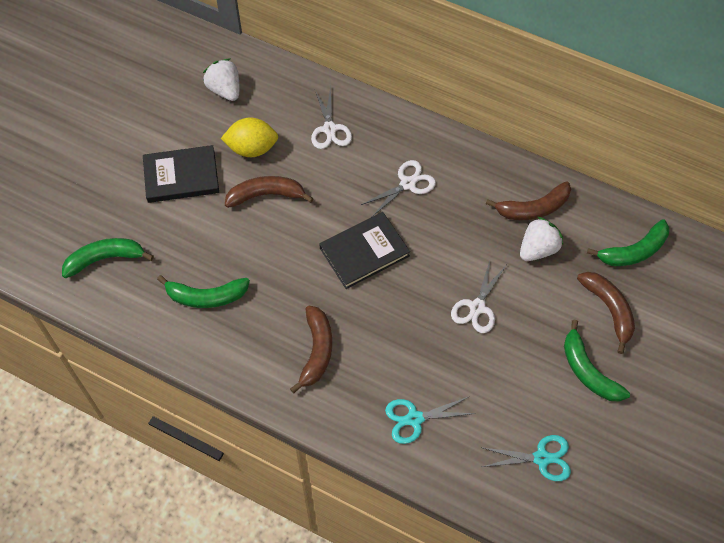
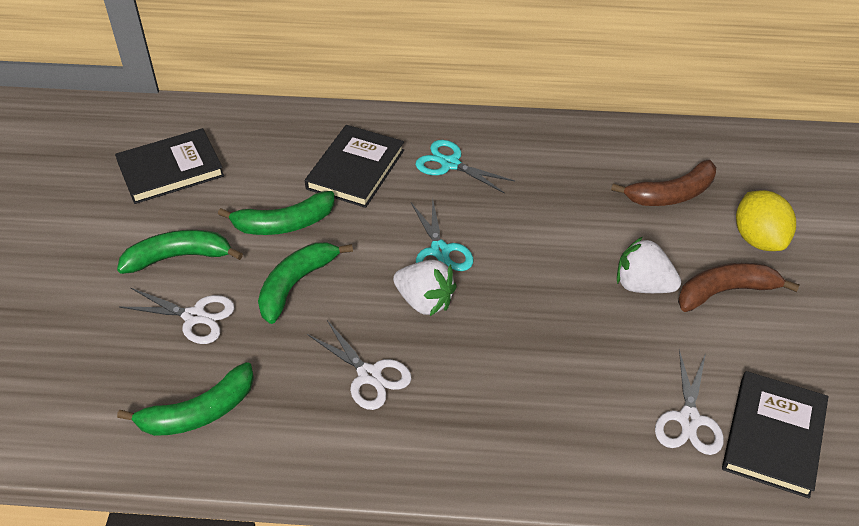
black book: 2 -> 3
brown banana: 4 -> 2

